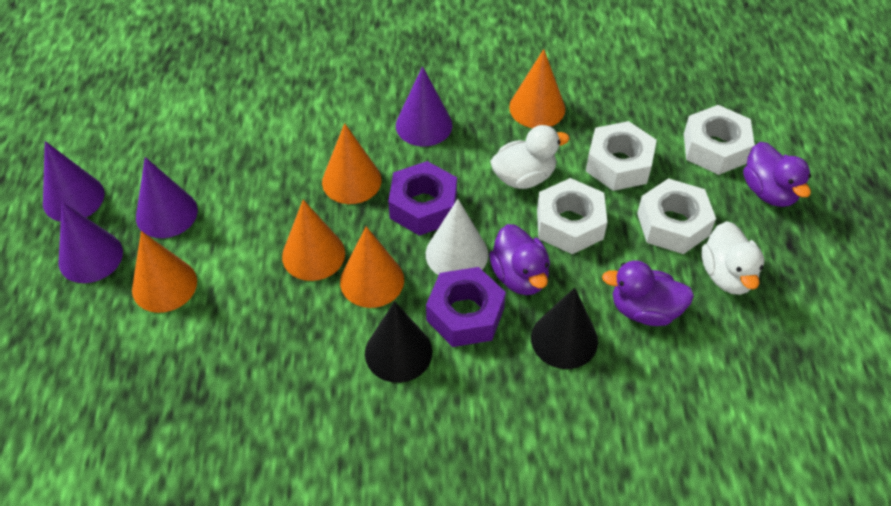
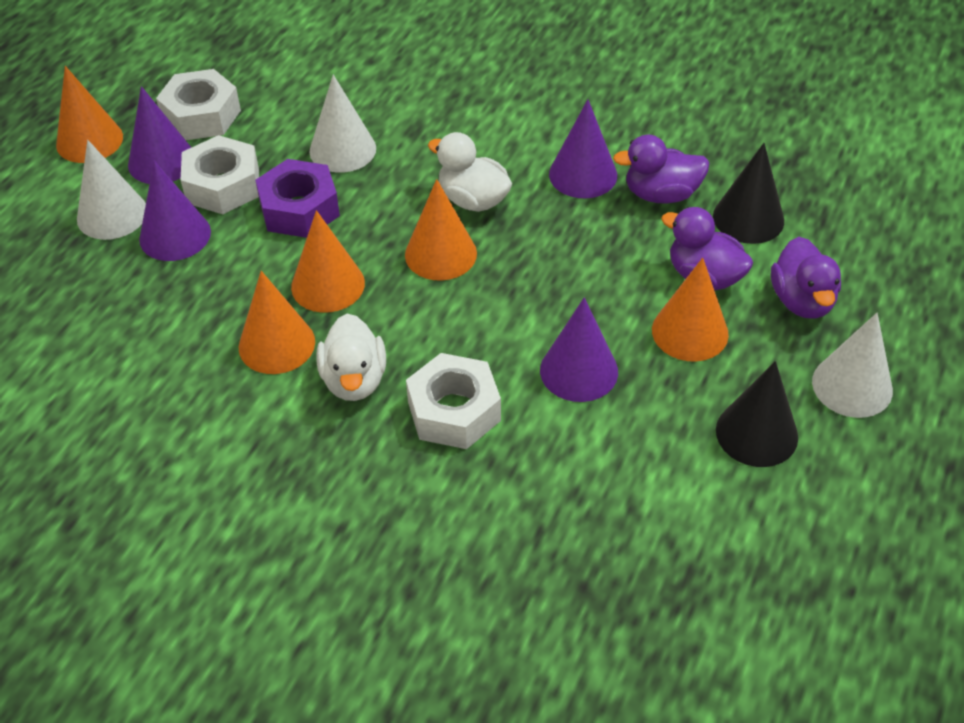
purple nut: 2 -> 1
white cone: 1 -> 3
white nut: 4 -> 3

